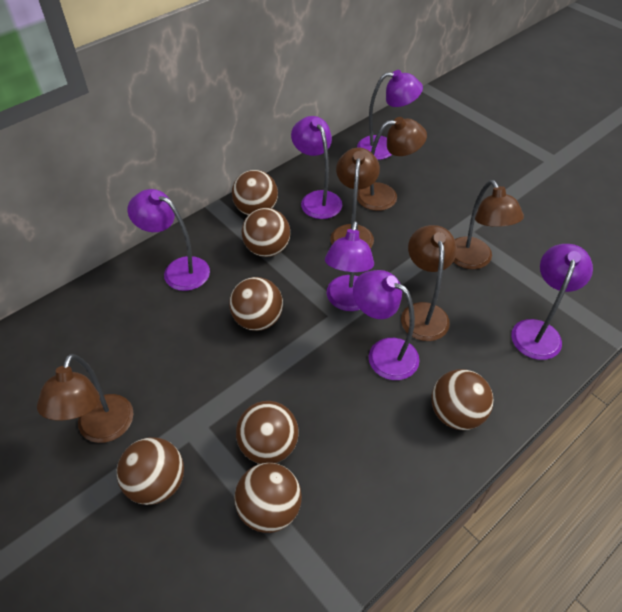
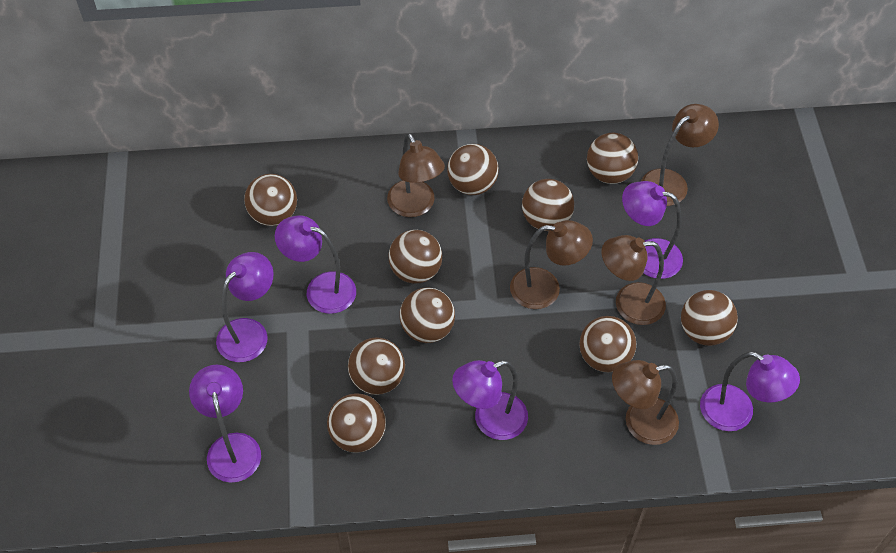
brown ball: 7 -> 10

